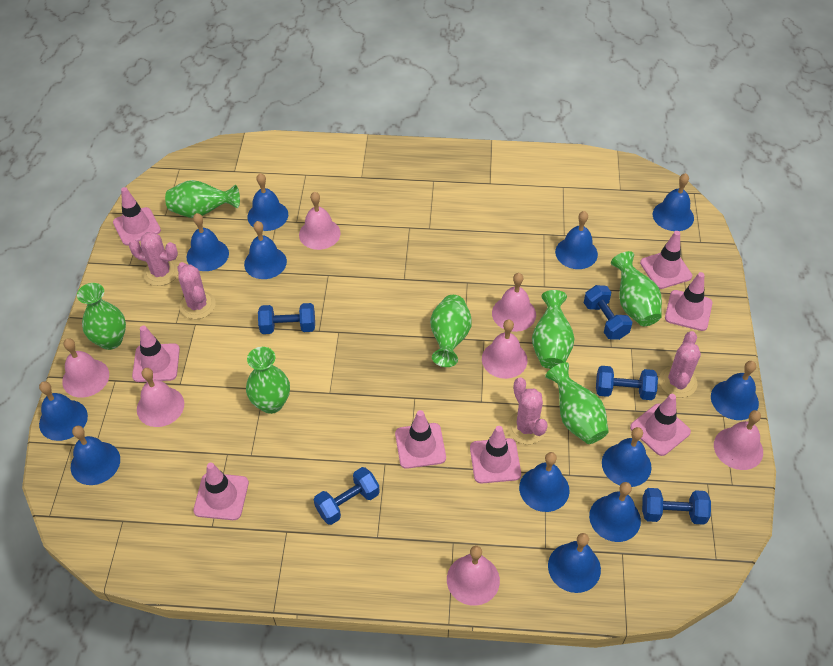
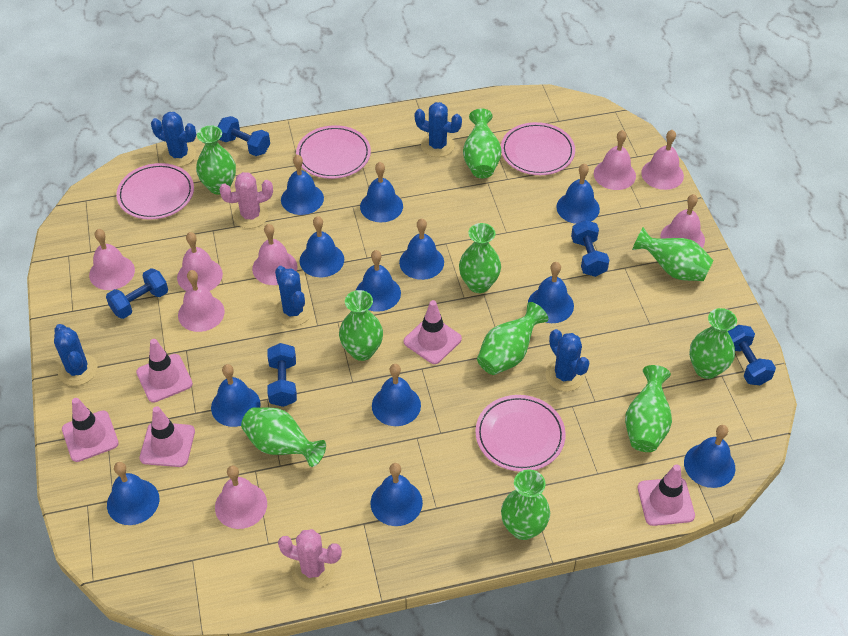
blue cactus: 0 -> 5
green vase: 7 -> 10
pink bell: 7 -> 8
pink cactus: 4 -> 2
pink plate: 0 -> 4
pink traffic cone: 8 -> 5

